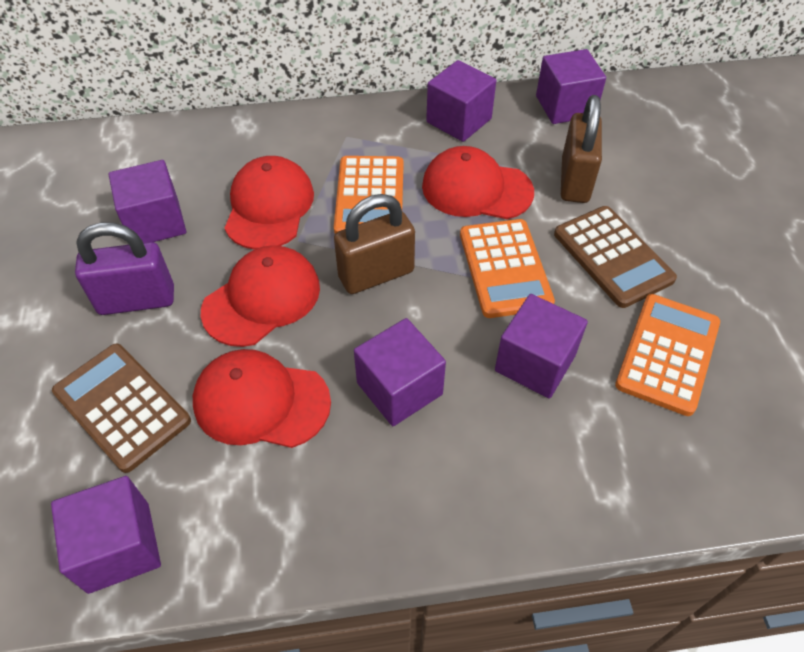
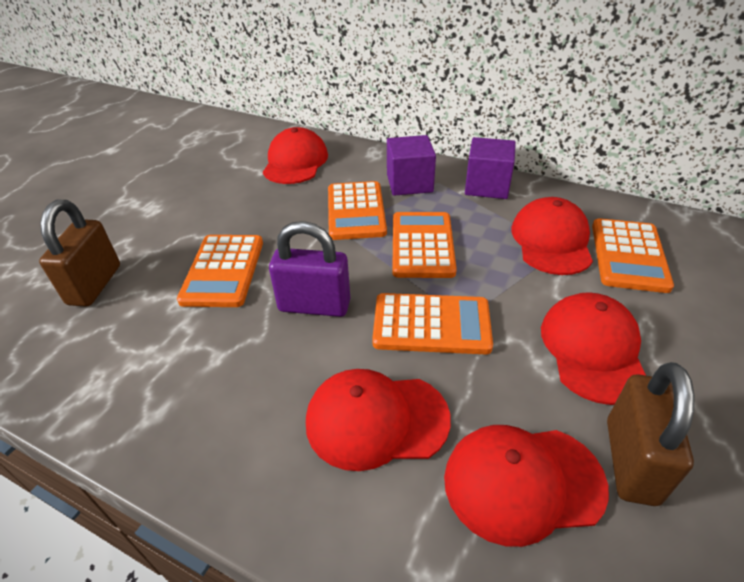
brown calculator: 2 -> 0
orange calculator: 3 -> 5
purple cube: 6 -> 2
red cap: 4 -> 5

